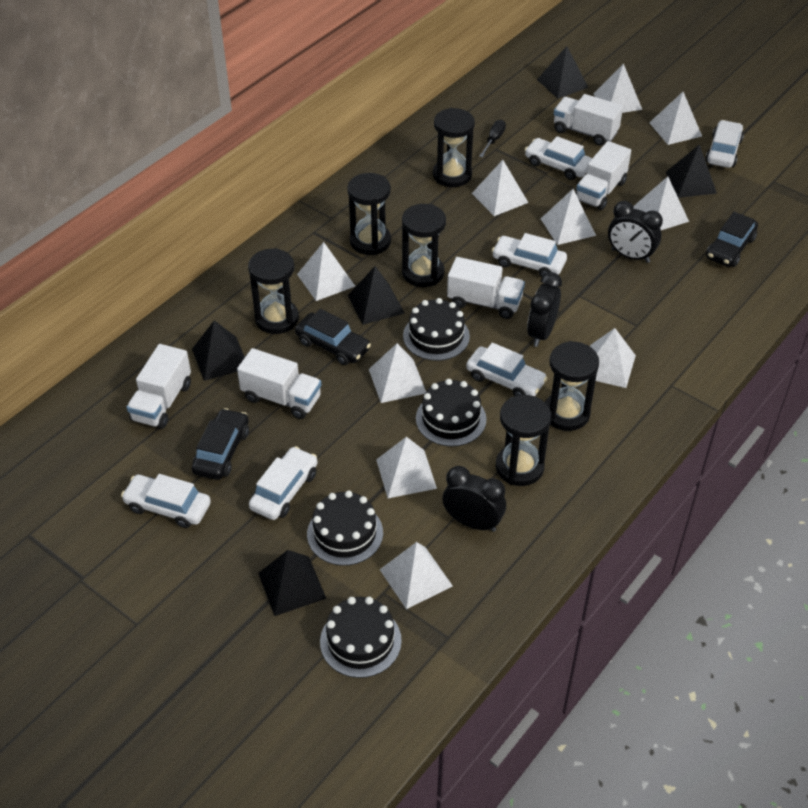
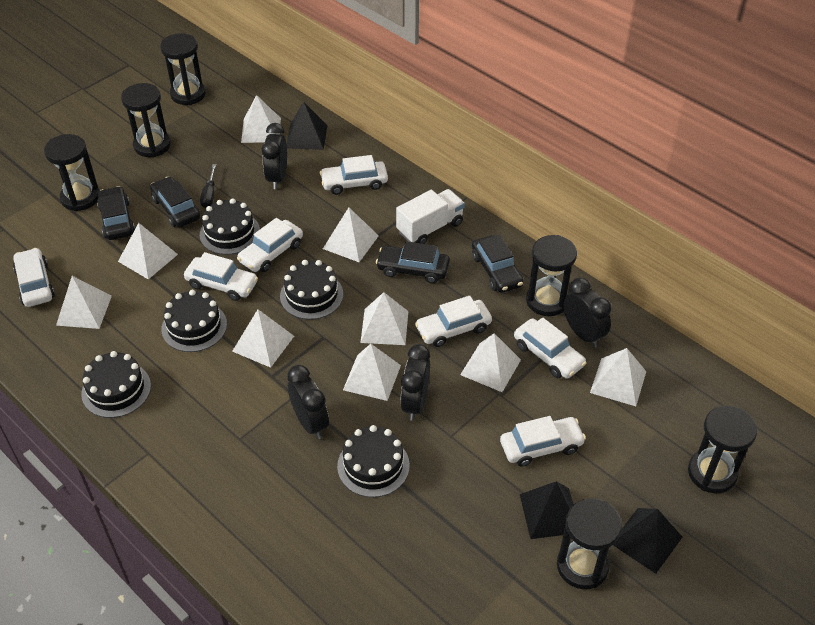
black cake: 4 -> 5
black car: 3 -> 4
black clock: 3 -> 4
black pyramid: 5 -> 3
white car: 6 -> 7
white pyramid: 10 -> 9
white truck: 5 -> 1

